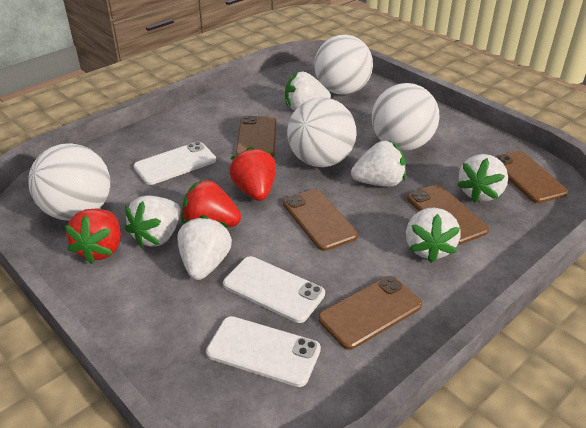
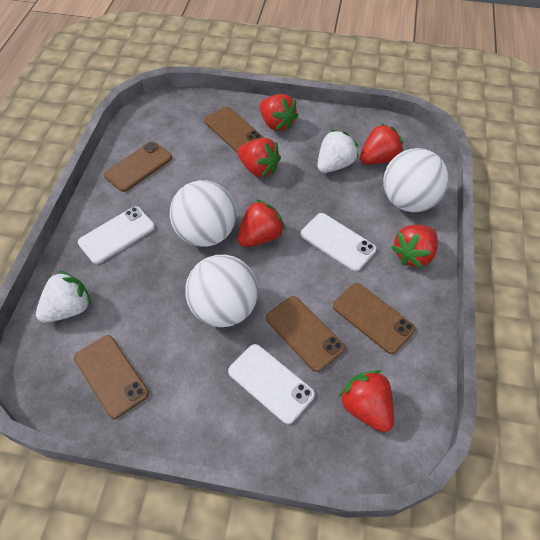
red strawberry: 3 -> 6
white ball: 4 -> 3
white strawberry: 6 -> 2

